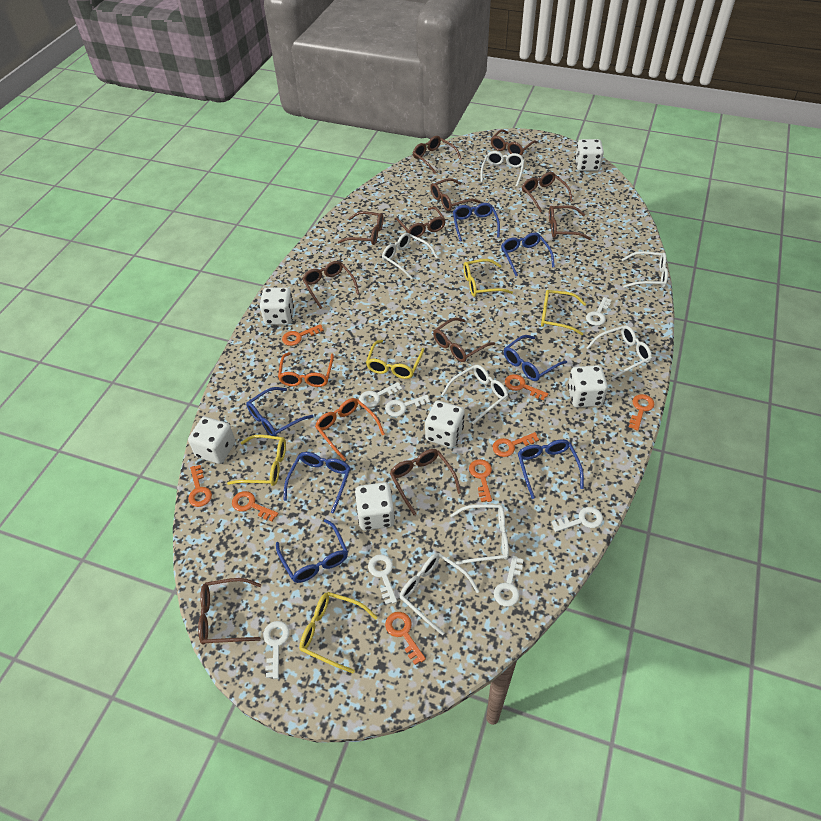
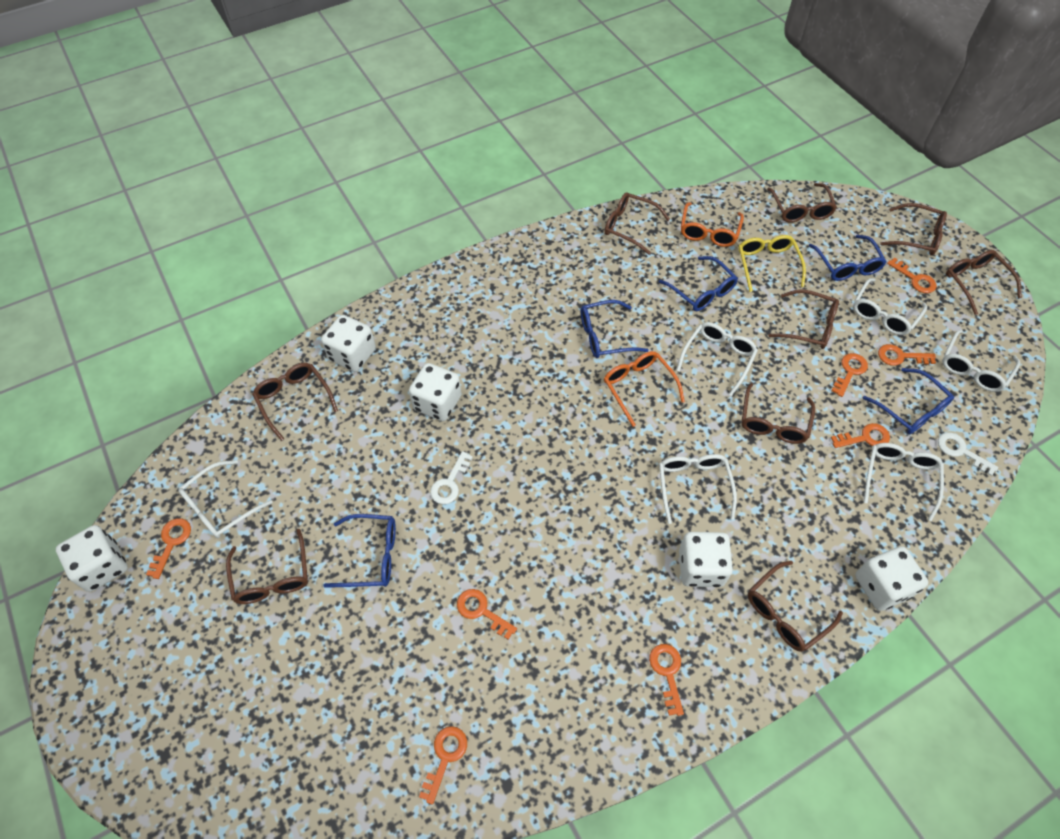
blue glasses: 7 -> 5
brown glasses: 11 -> 9
white dice: 6 -> 5
white glasses: 7 -> 6
white key: 7 -> 2
yellow glasses: 5 -> 1

